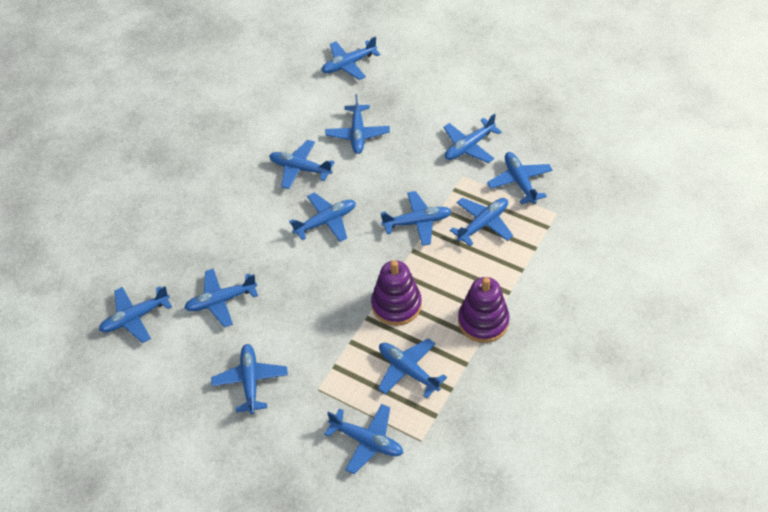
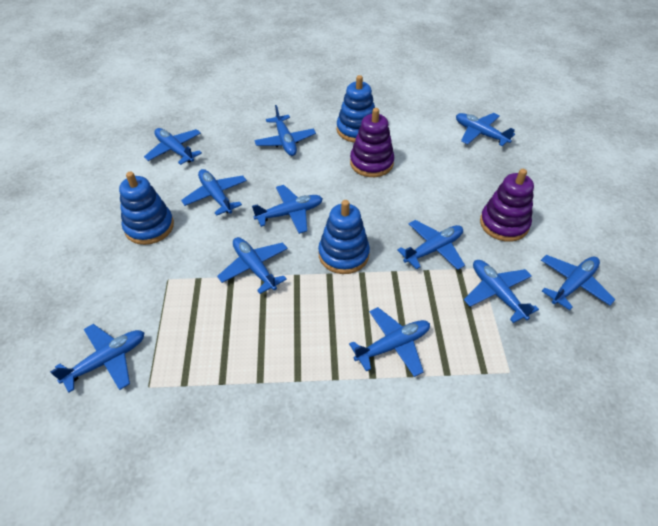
blue plane: 13 -> 11
blue stacking toy: 0 -> 3

